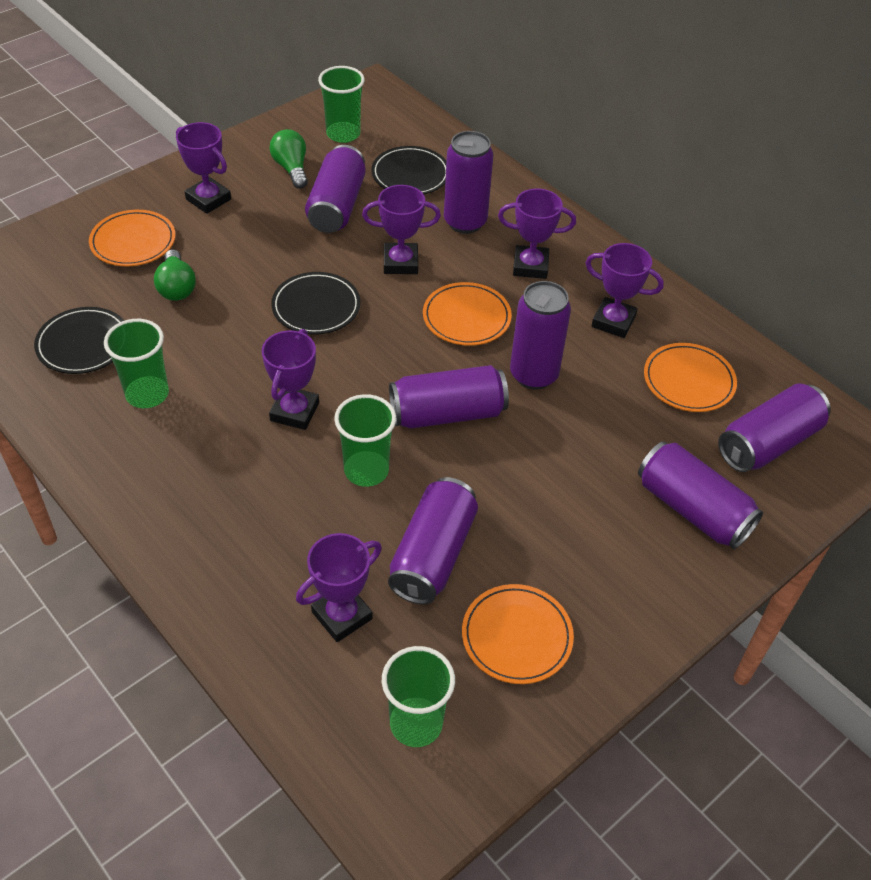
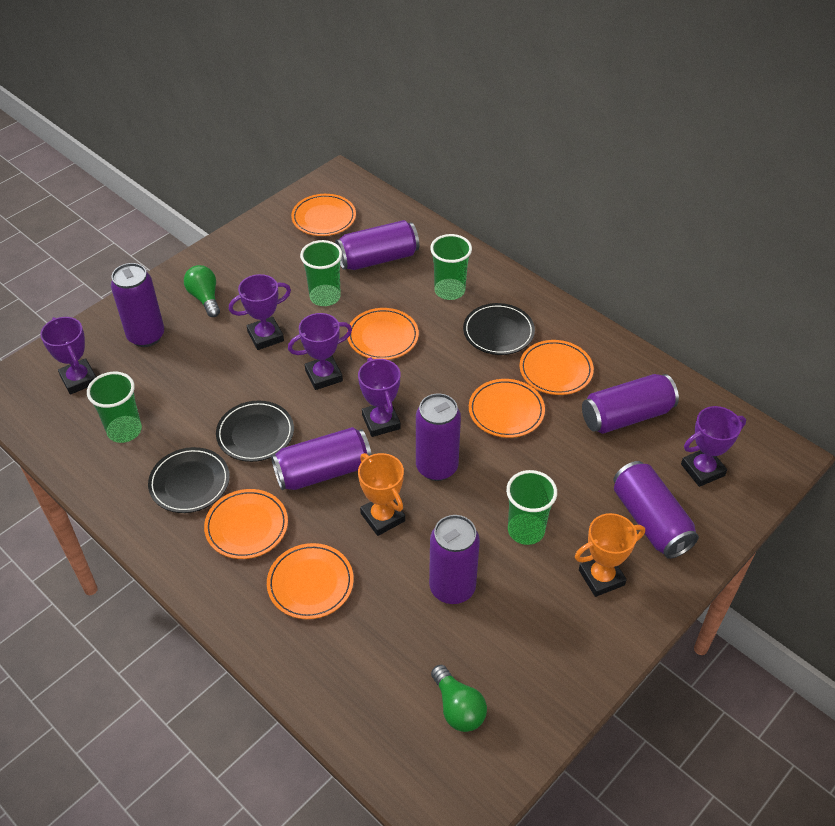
orange plate: 4 -> 6
orange trophy: 0 -> 2
purple trophy: 6 -> 5

